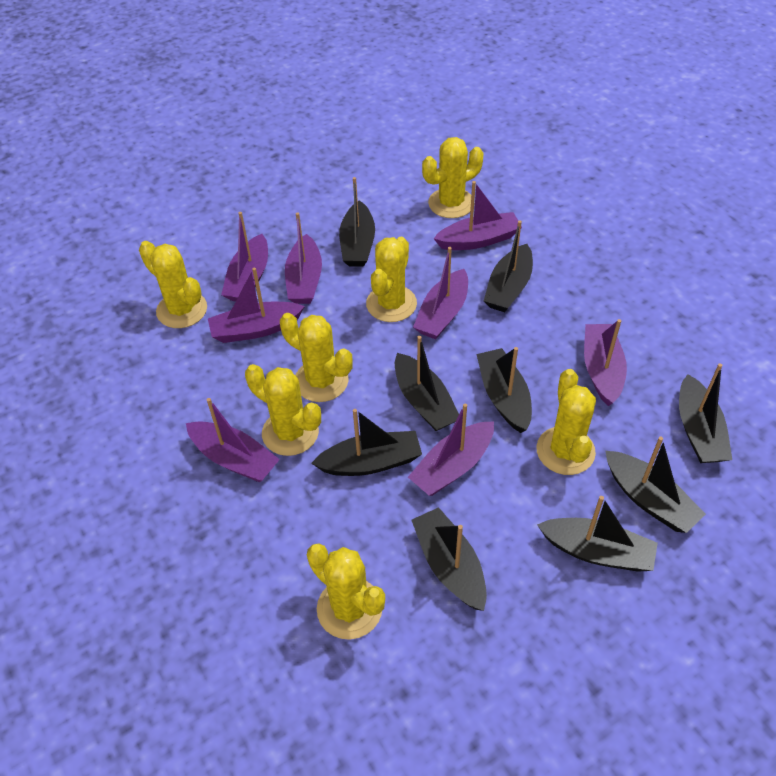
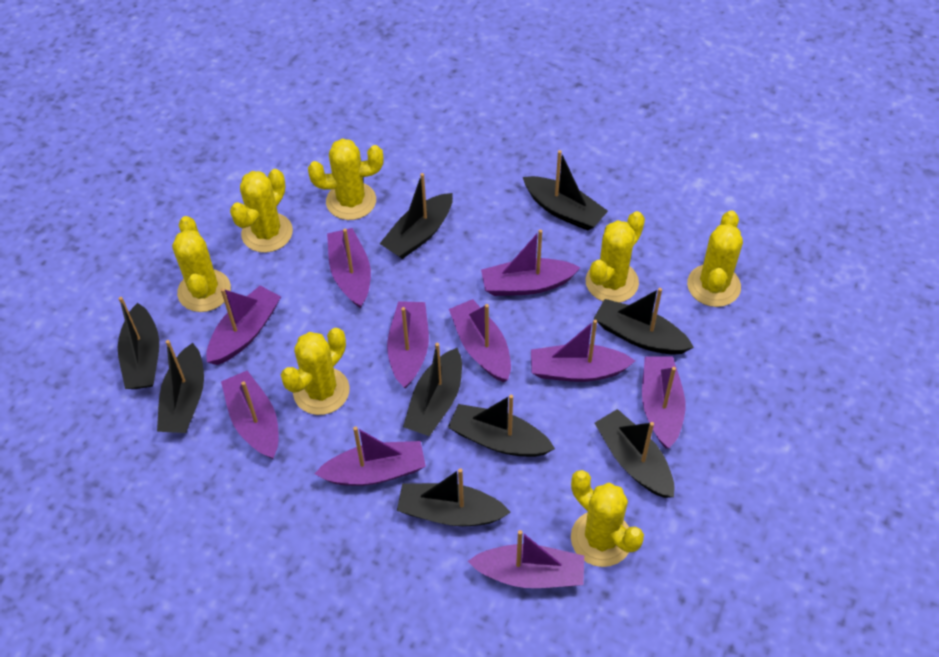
purple boat: 8 -> 10

